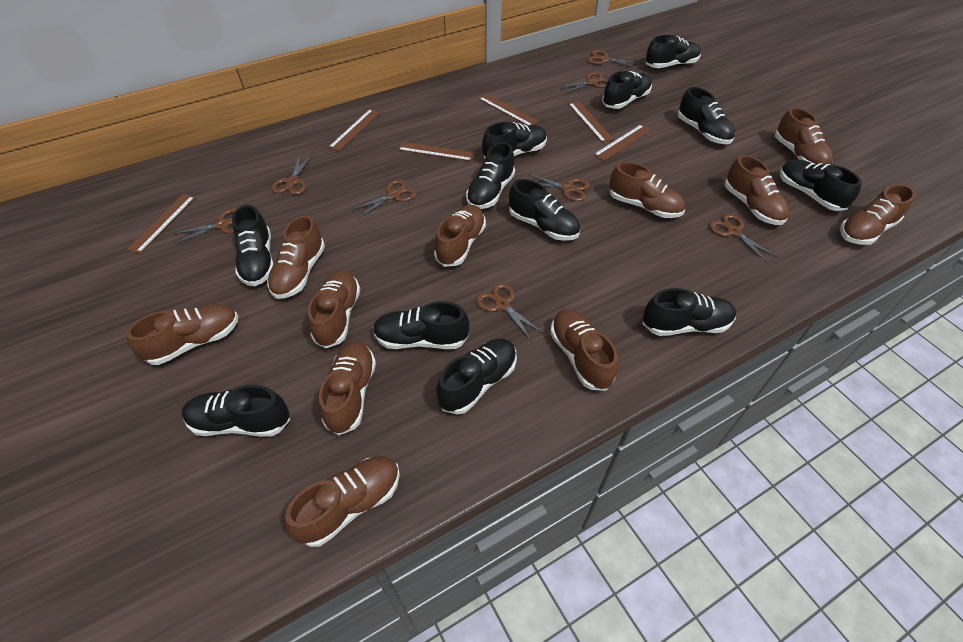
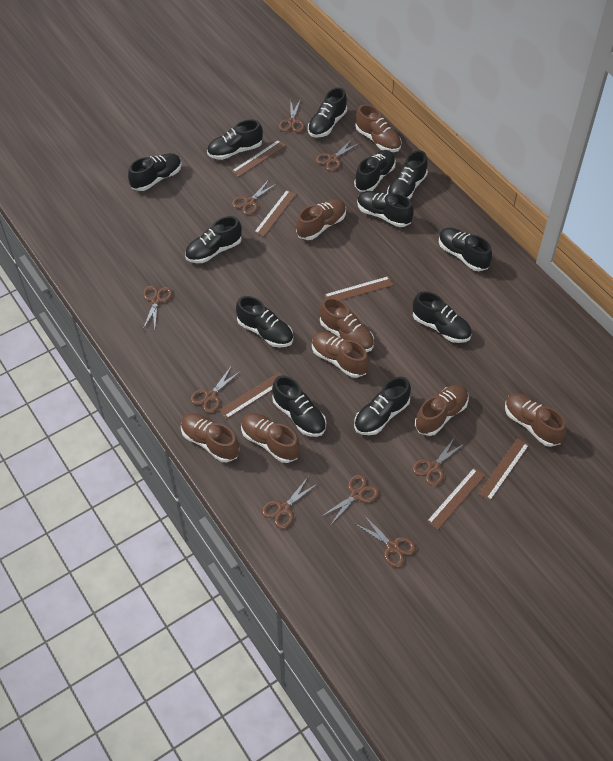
brown scissors: 8 -> 9
brown shoe: 11 -> 8

